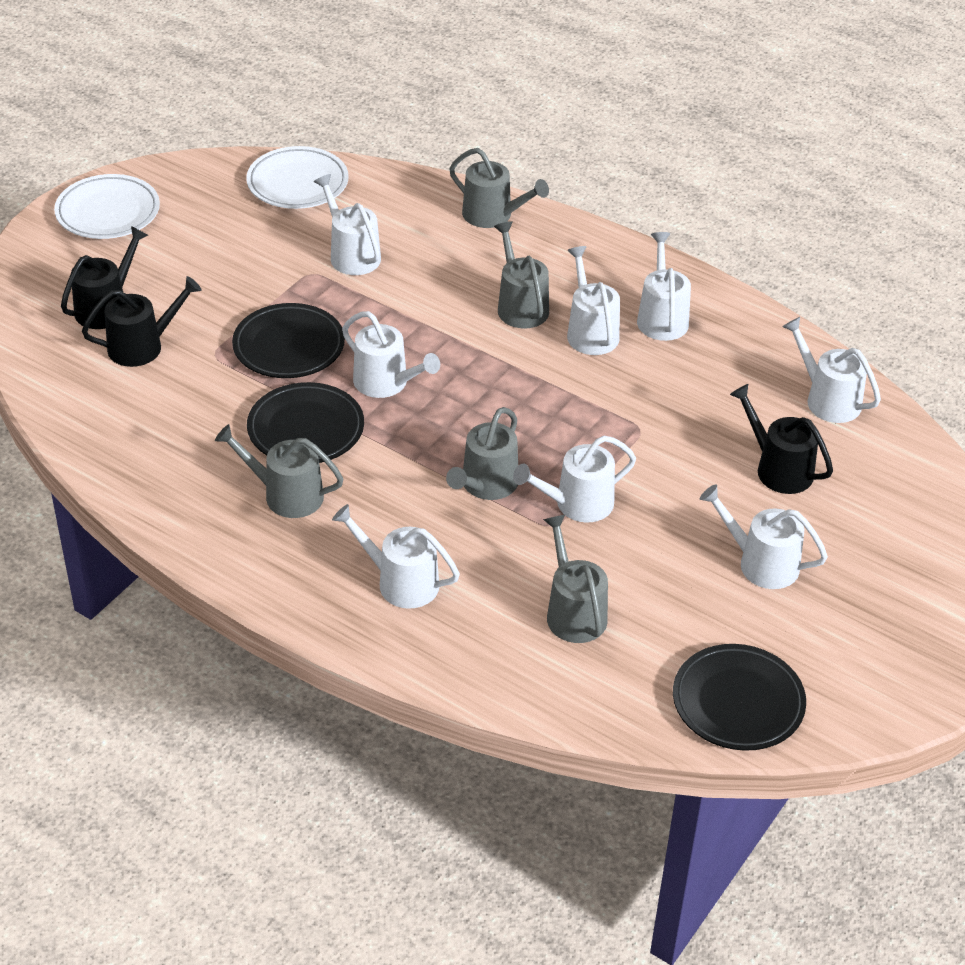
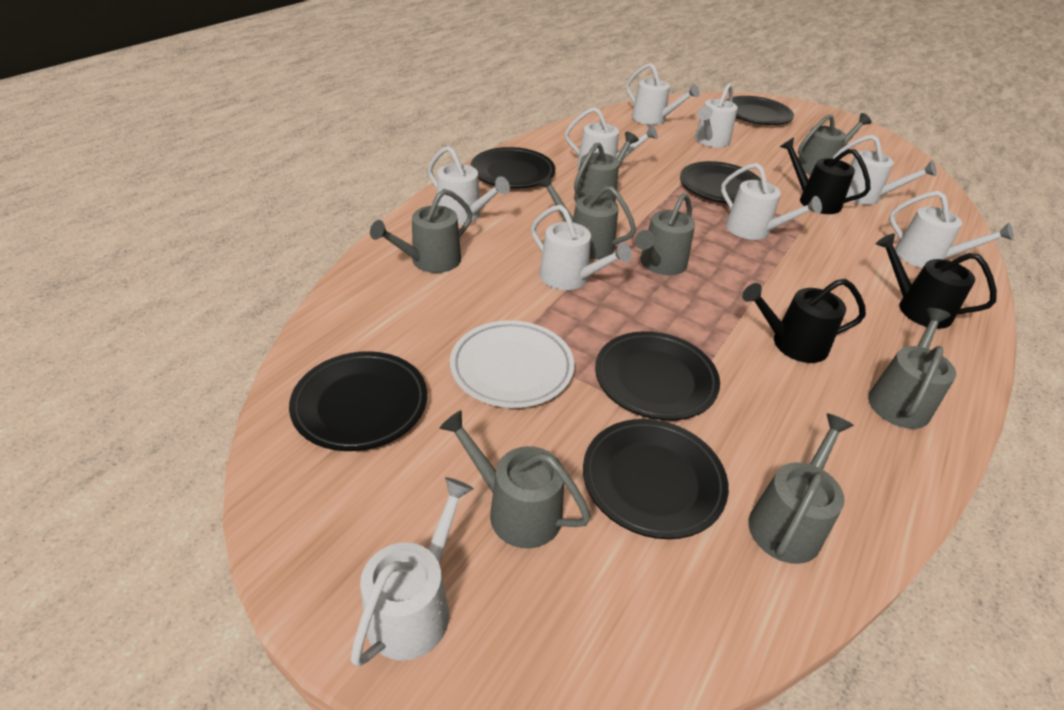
black plate: 3 -> 6
grey watering can: 5 -> 8
white plate: 2 -> 1
white watering can: 8 -> 9

